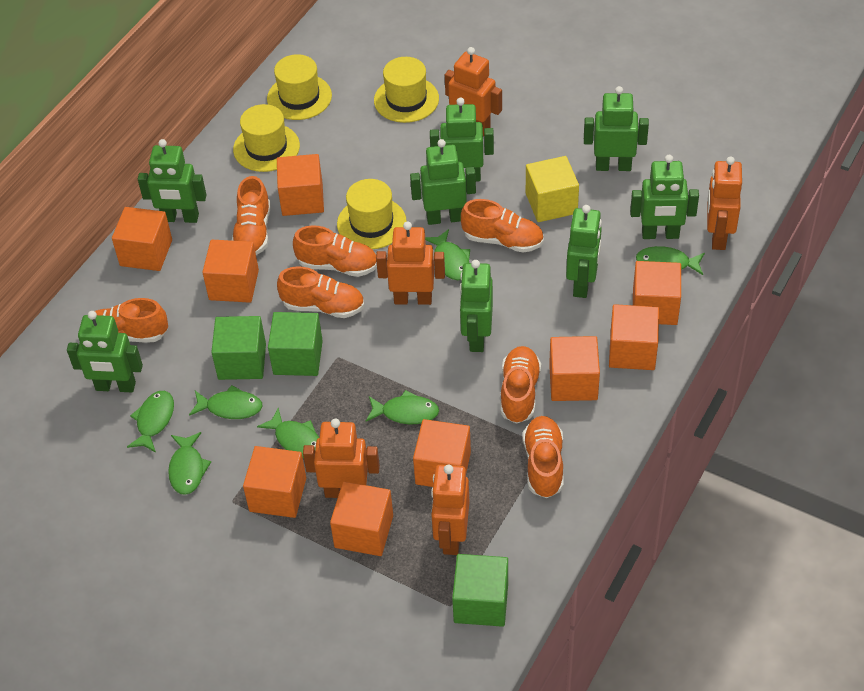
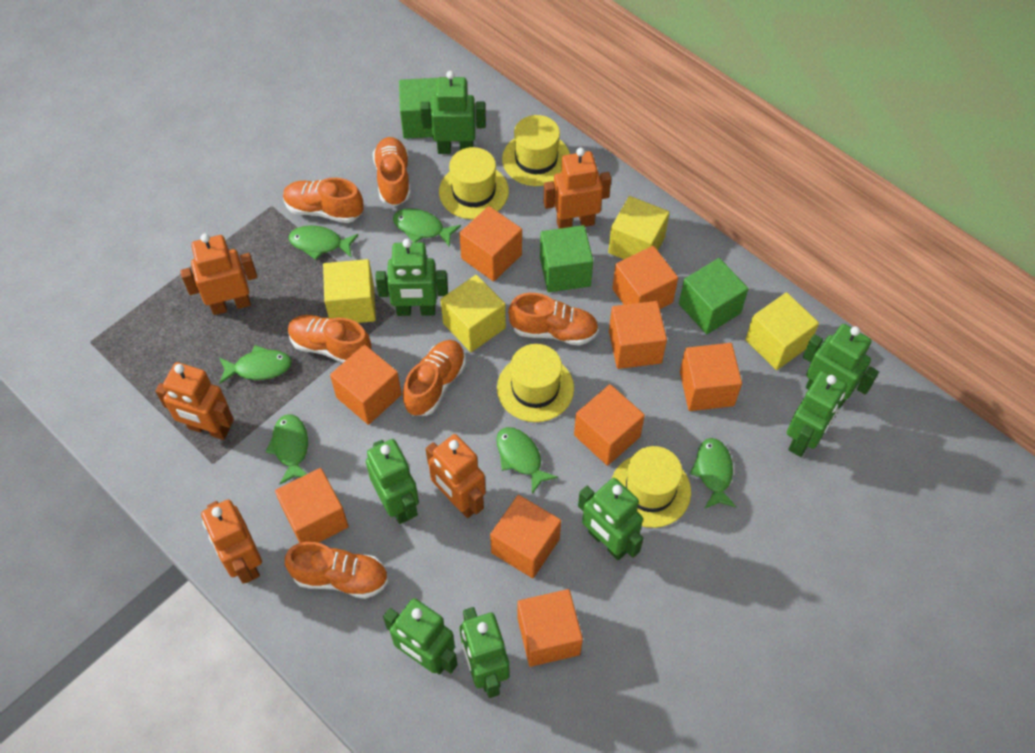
green fish: 7 -> 6
orange shoe: 7 -> 6
yellow cube: 1 -> 4

